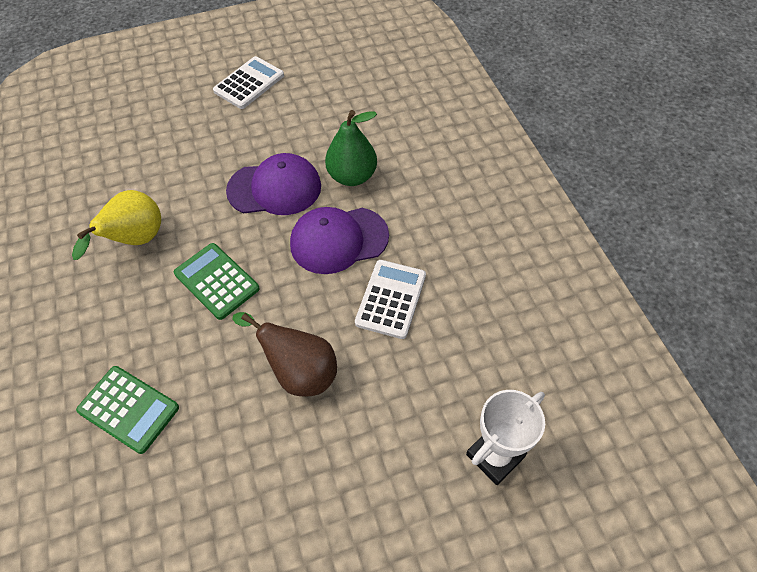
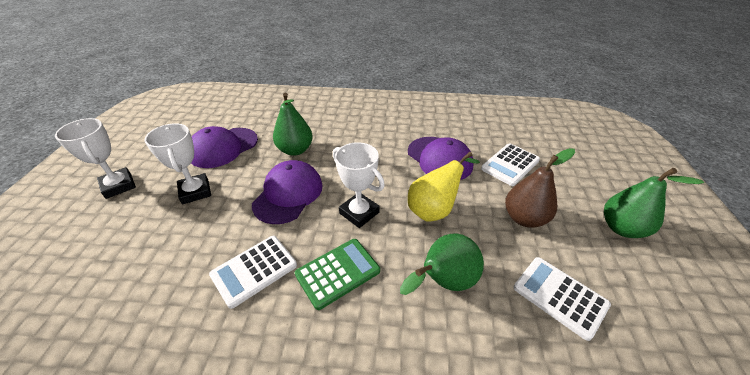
green calculator: 2 -> 1
green pear: 1 -> 3
purple cap: 2 -> 3
white calculator: 2 -> 3
white trophy: 1 -> 3

